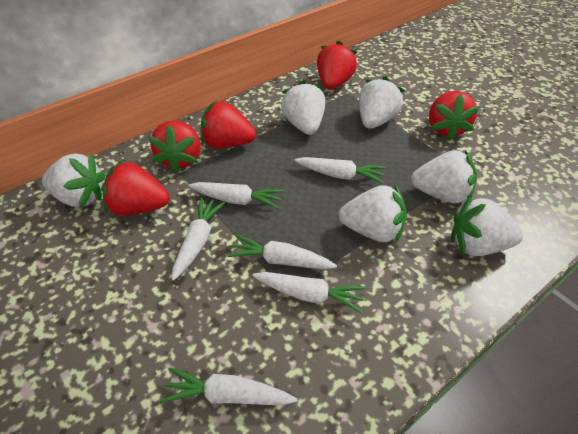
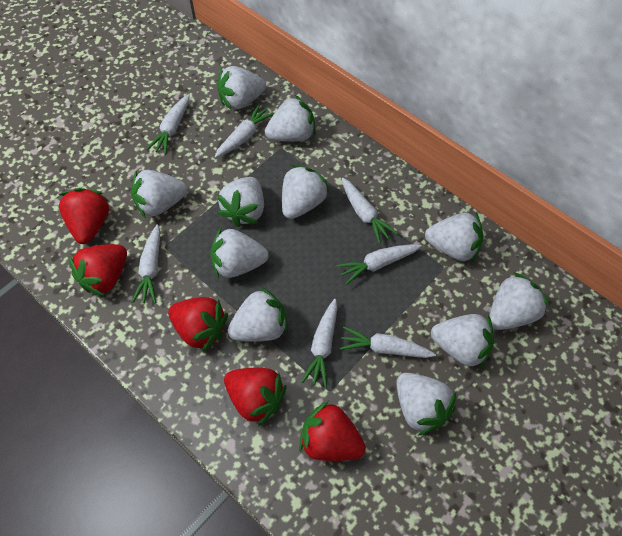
white carrot: 6 -> 7
white strawberry: 6 -> 11

